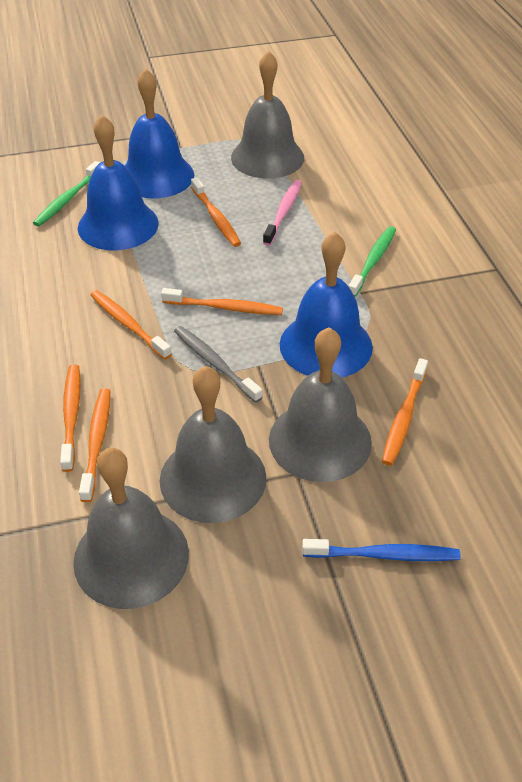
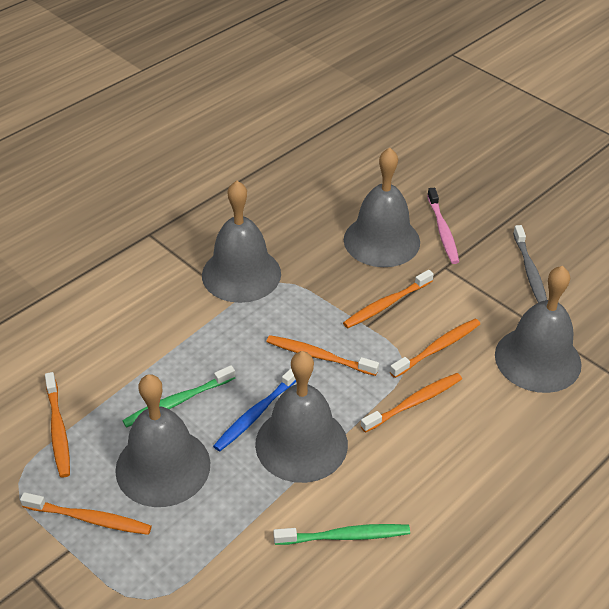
blue bell: 3 -> 0
grey bell: 4 -> 5

